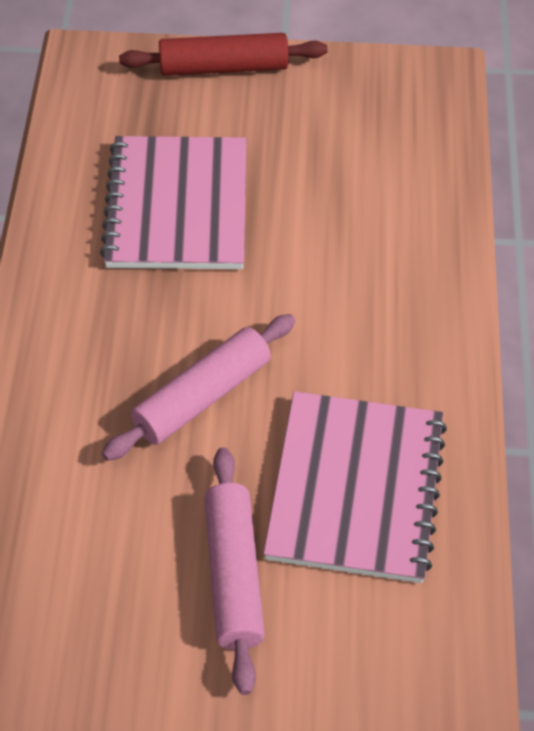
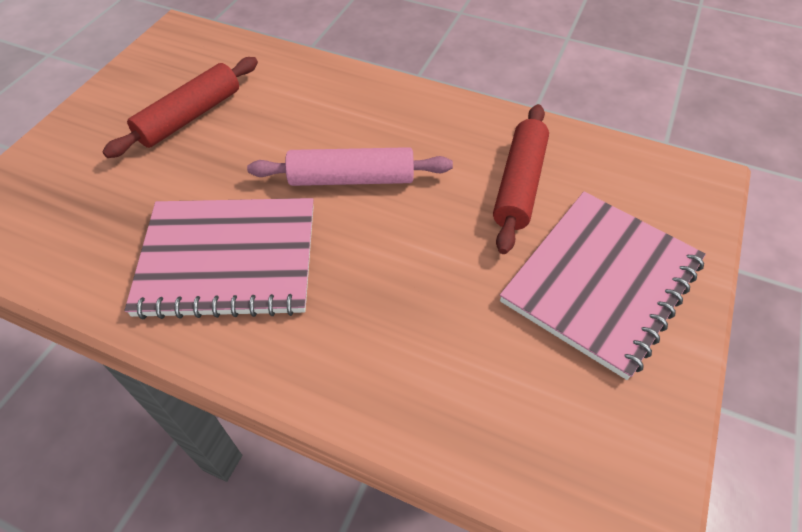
pink rolling pin: 2 -> 1
red rolling pin: 1 -> 2

